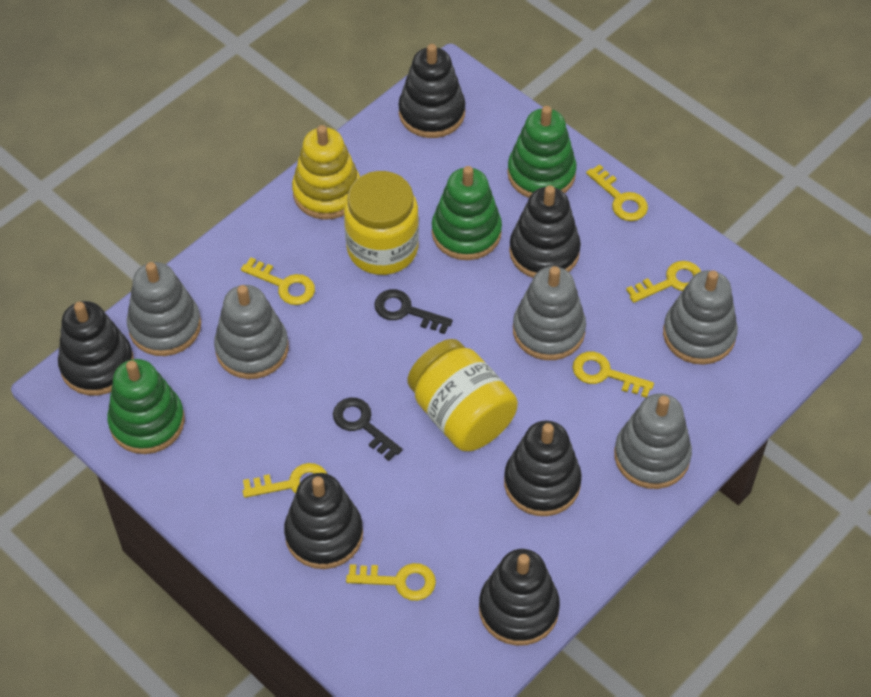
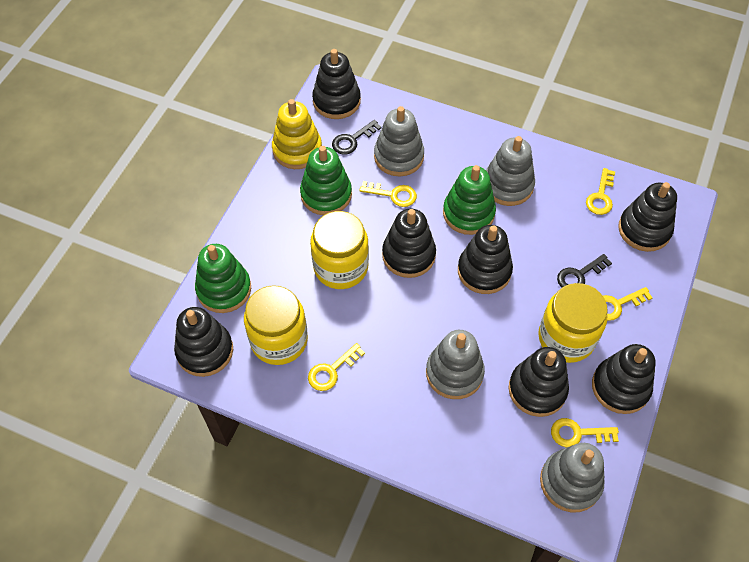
black stacking toy: 6 -> 7
grey stacking toy: 5 -> 4
yellow jar: 2 -> 3
yellow key: 6 -> 5

